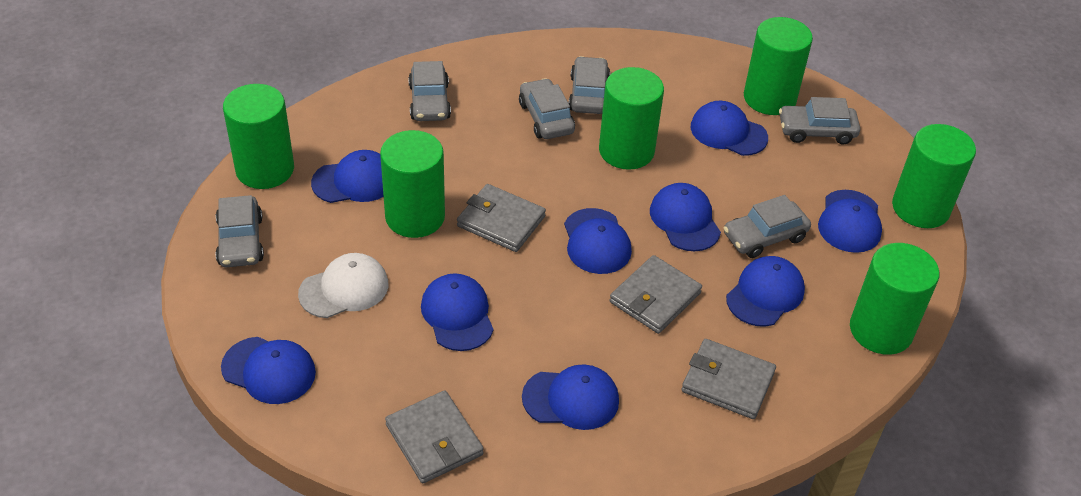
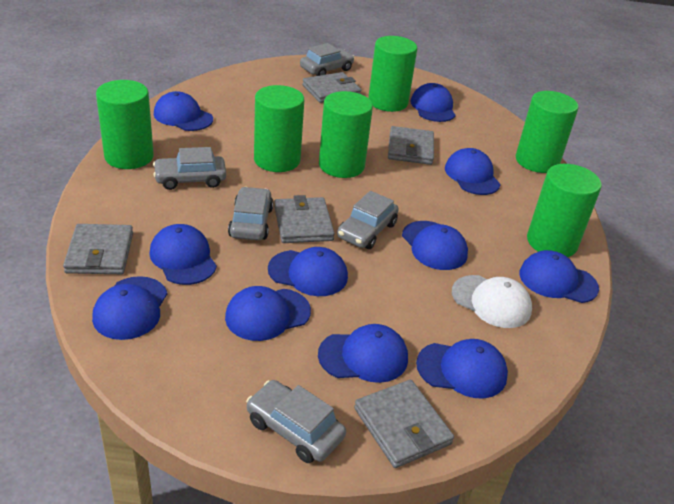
blue cap: 9 -> 11
grey car: 6 -> 5
grey wallet: 4 -> 5

